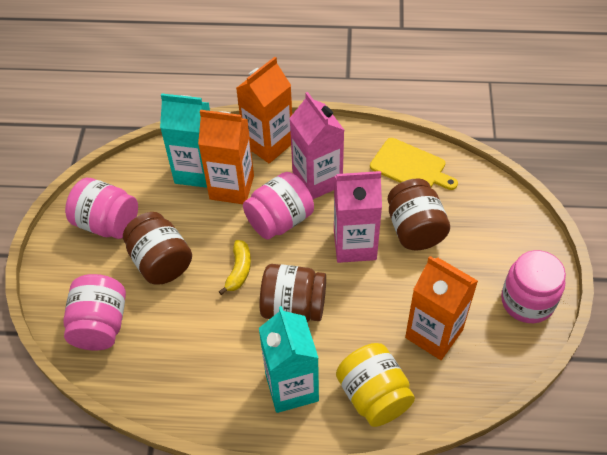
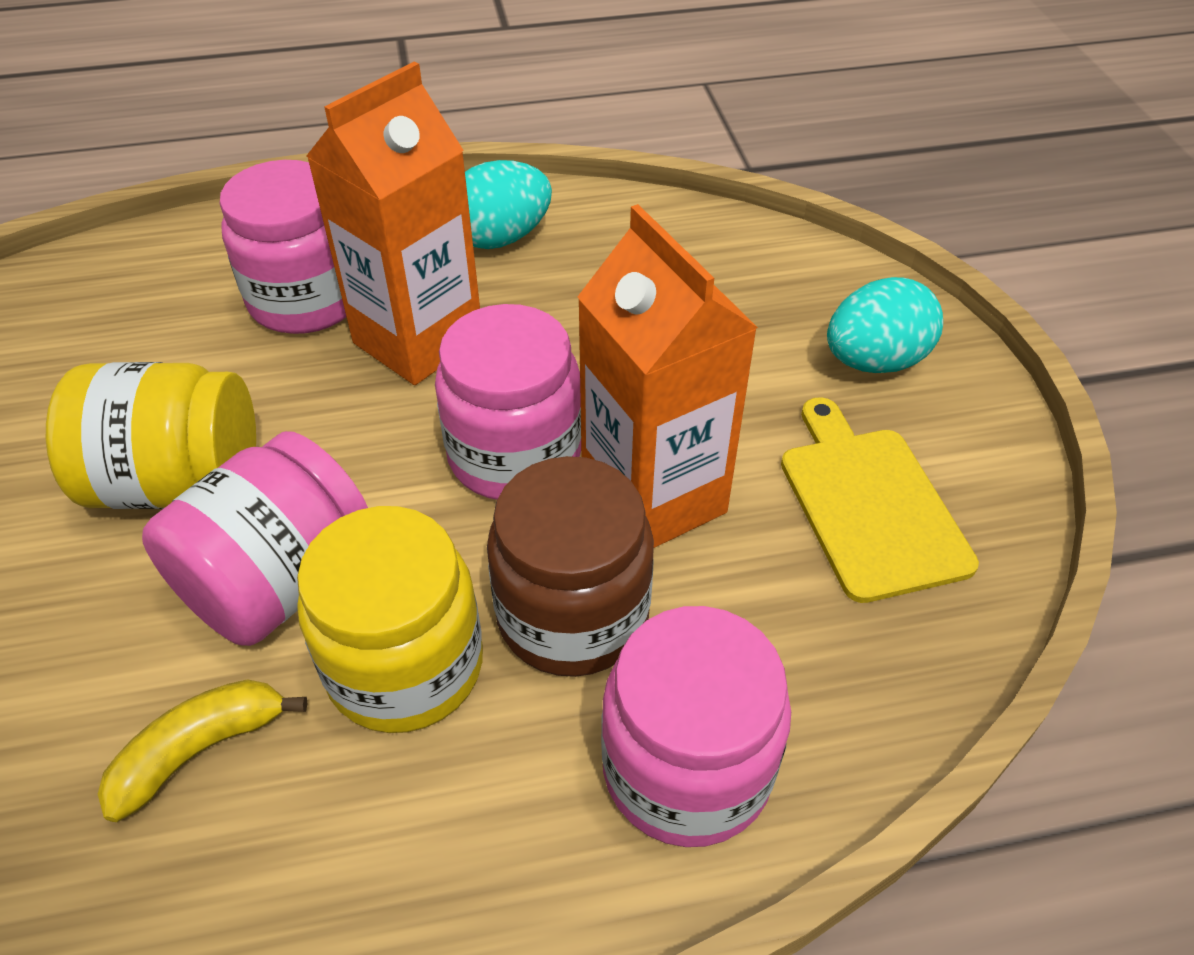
brown jar: 3 -> 1
orange carton: 3 -> 2
pink carton: 2 -> 0
turquoise carton: 2 -> 0
turquoise egg: 0 -> 2
yellow jar: 1 -> 2

